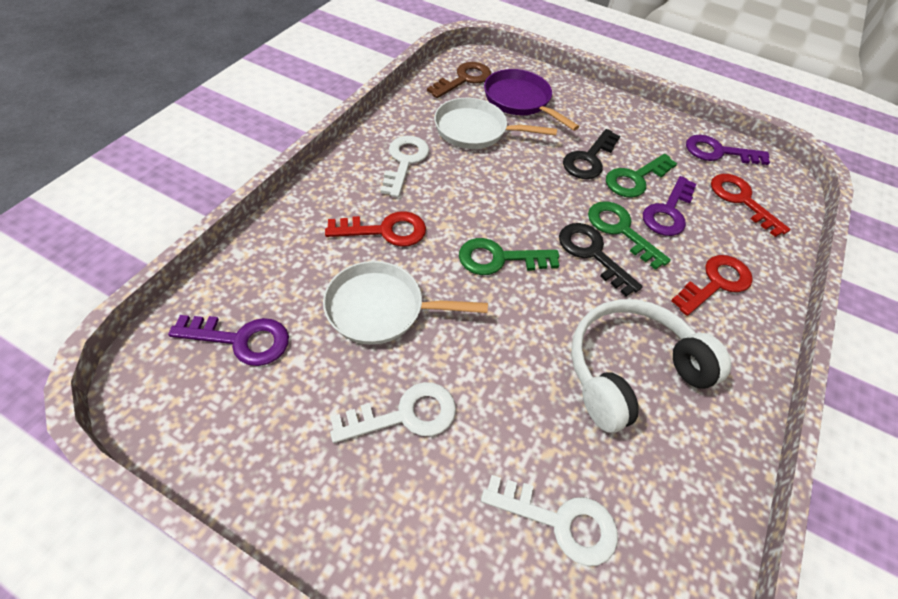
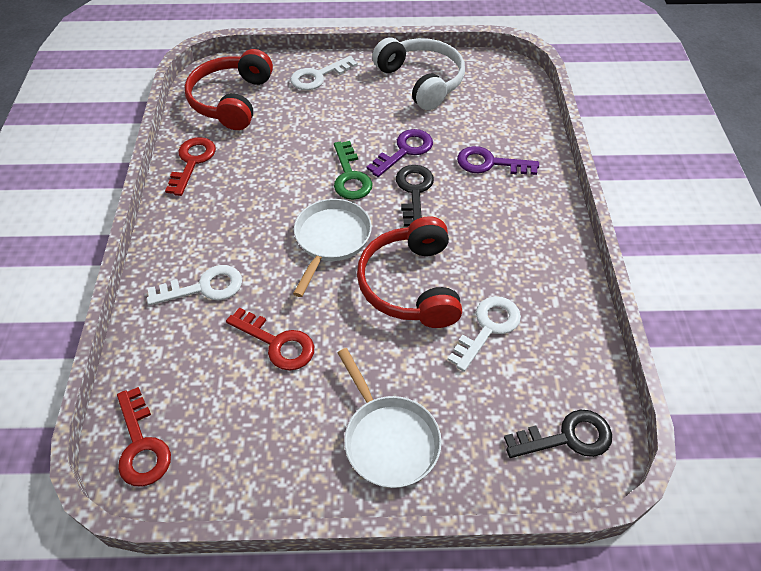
brown key: 1 -> 0
green key: 3 -> 1
purple key: 3 -> 2
purple pan: 1 -> 0
red headphones: 0 -> 2

